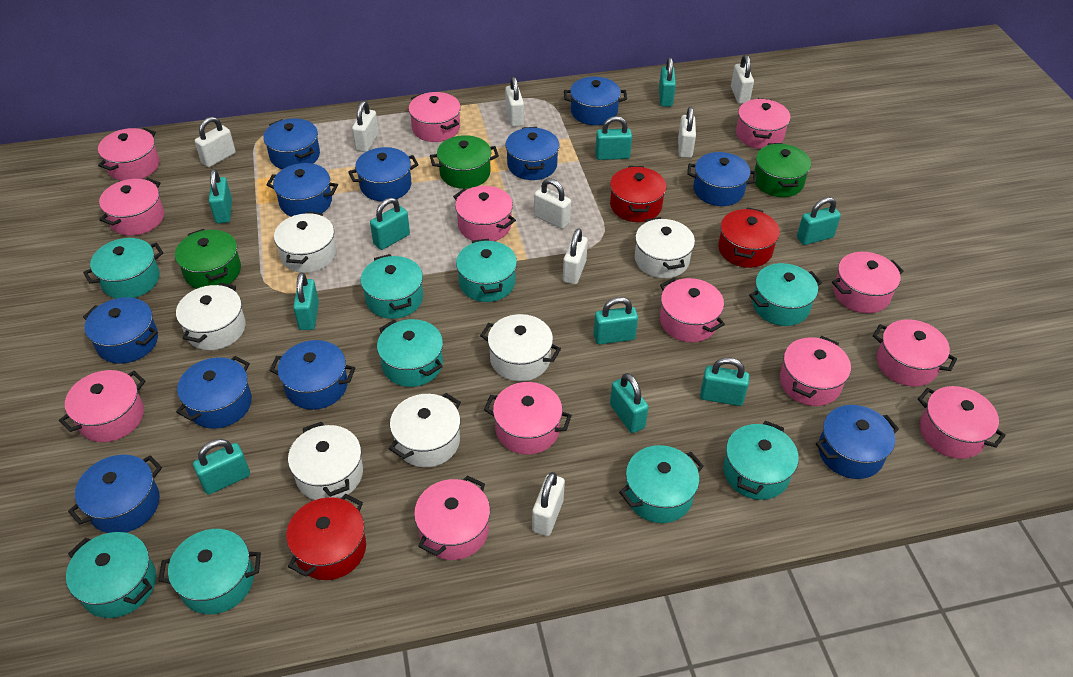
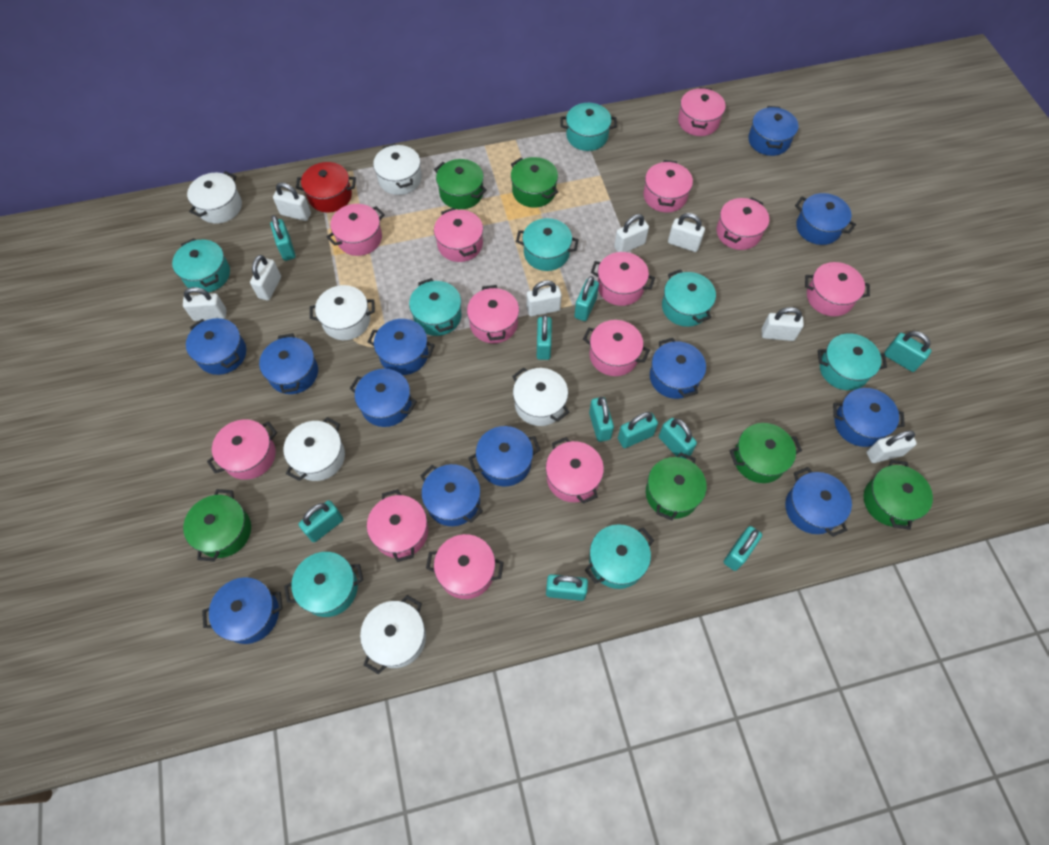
blue pot: 11 -> 12
green pot: 3 -> 6
red pot: 3 -> 1
turquoise pot: 9 -> 8

